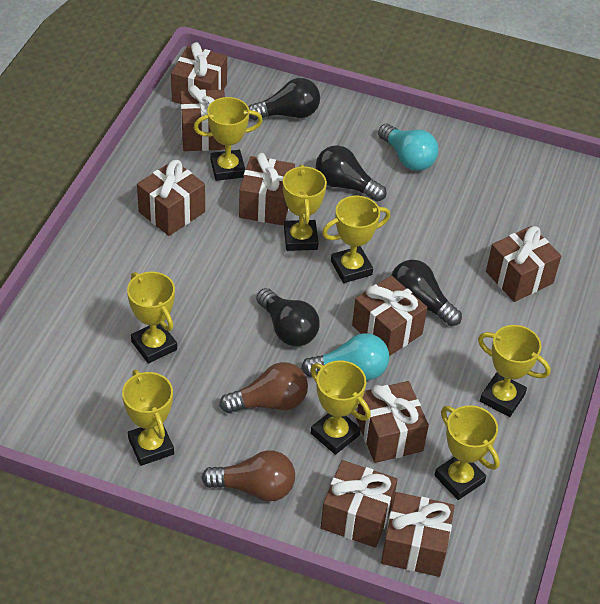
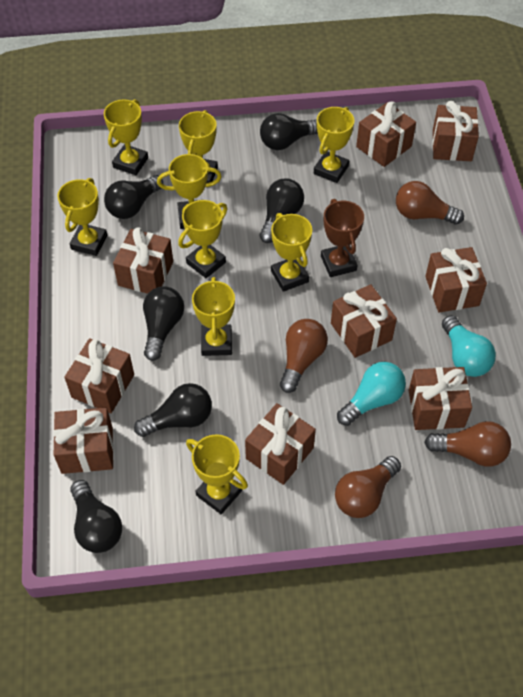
black light bulb: 4 -> 6
brown light bulb: 2 -> 4
brown trophy: 0 -> 1
yellow trophy: 8 -> 9

